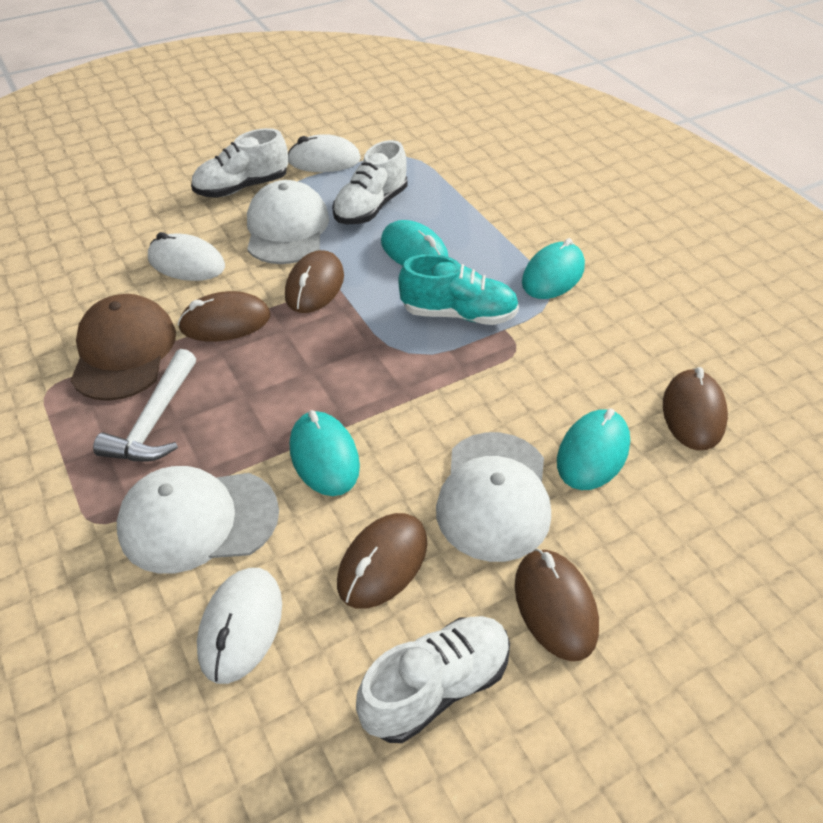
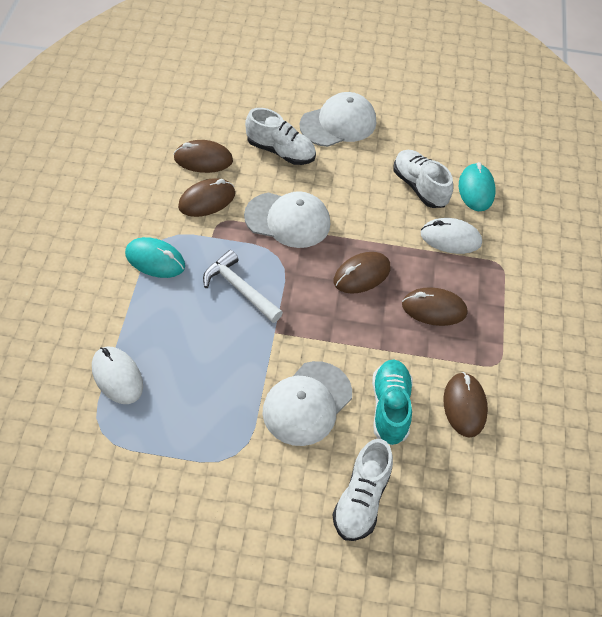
brown cap: 1 -> 0
turquoise mouse: 4 -> 2
white mouse: 3 -> 2

